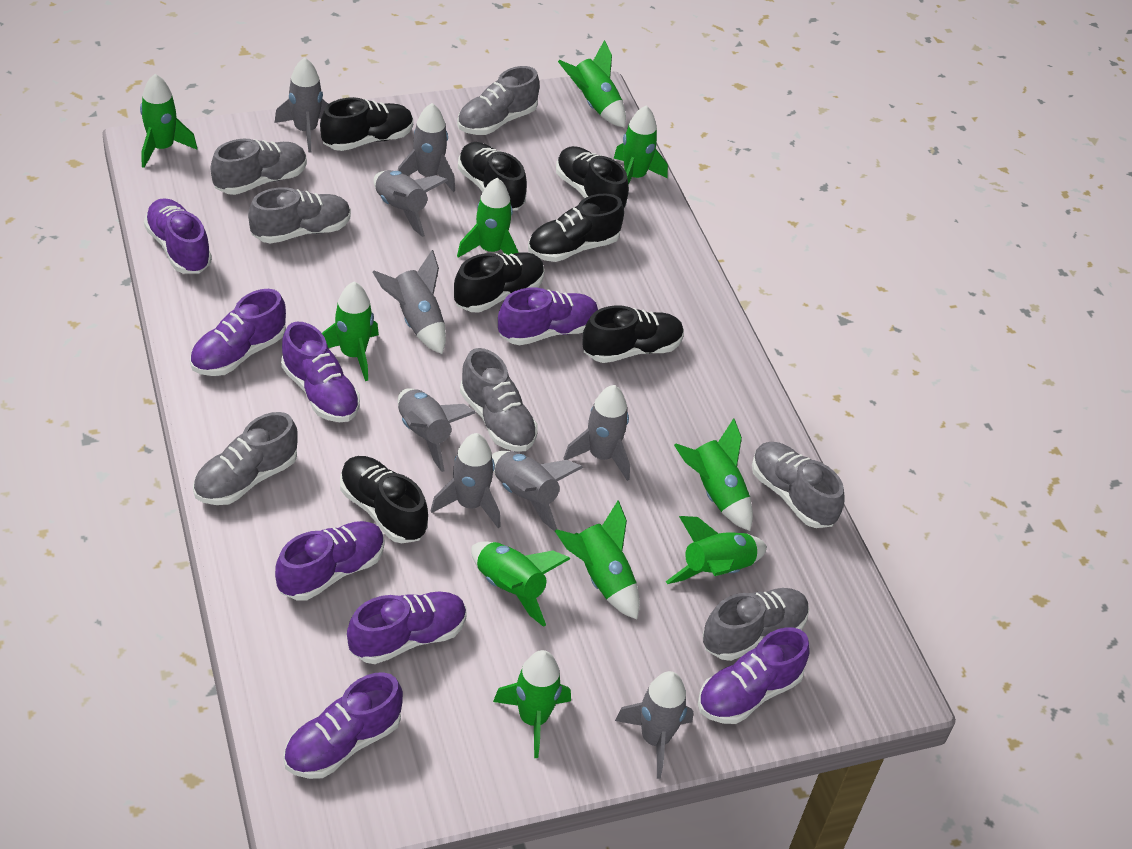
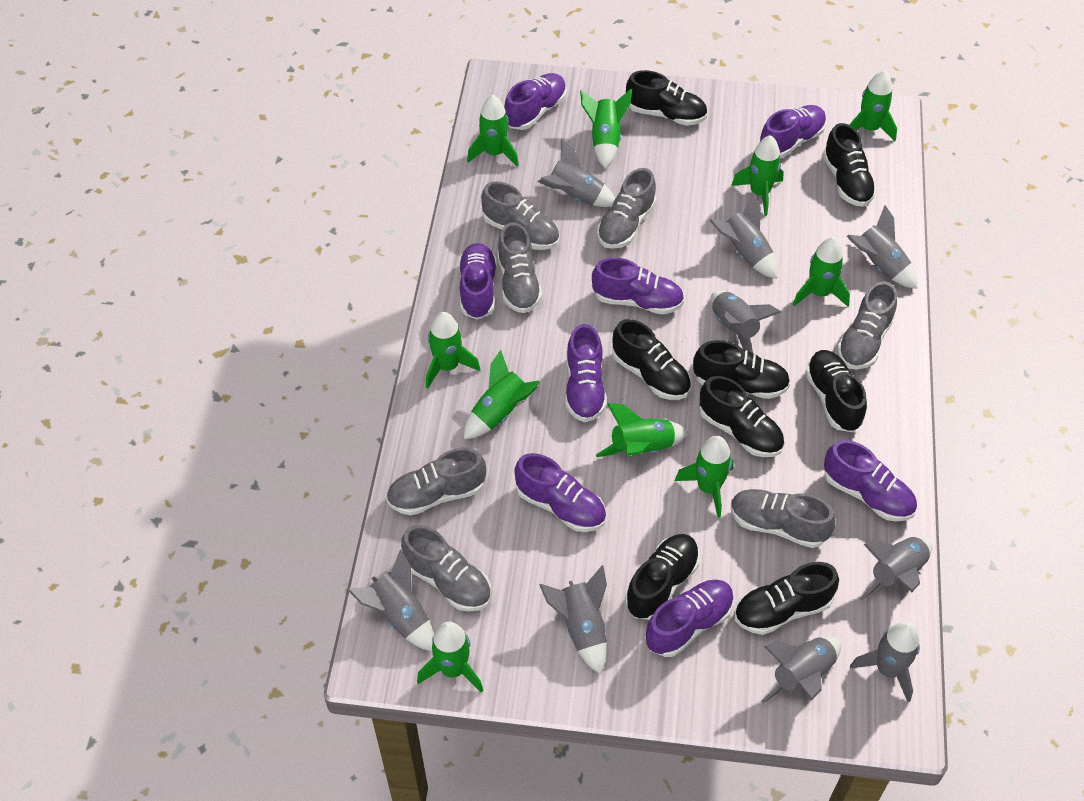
black shoe: 7 -> 8

